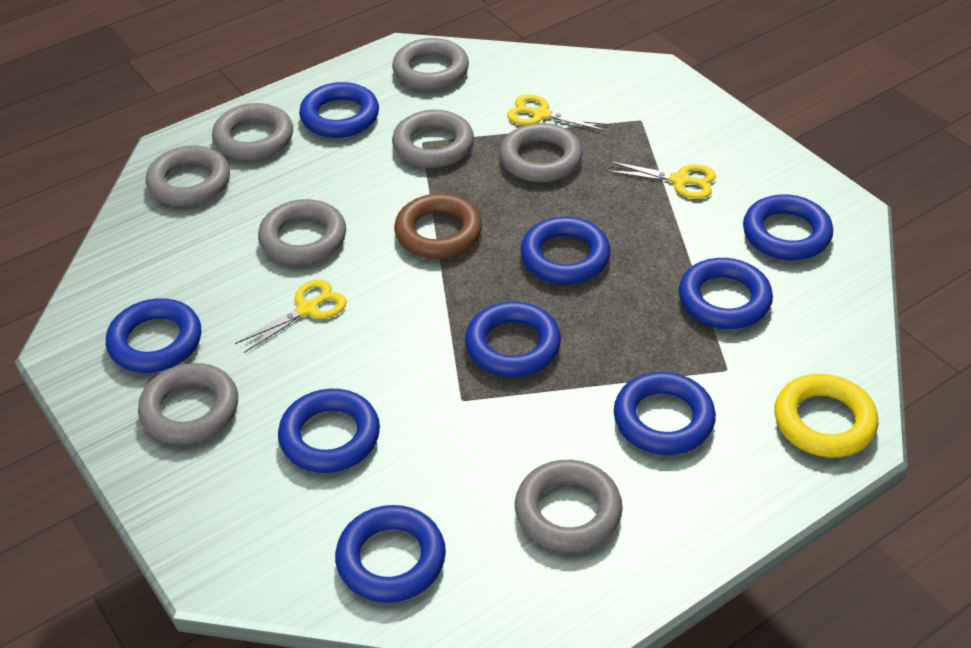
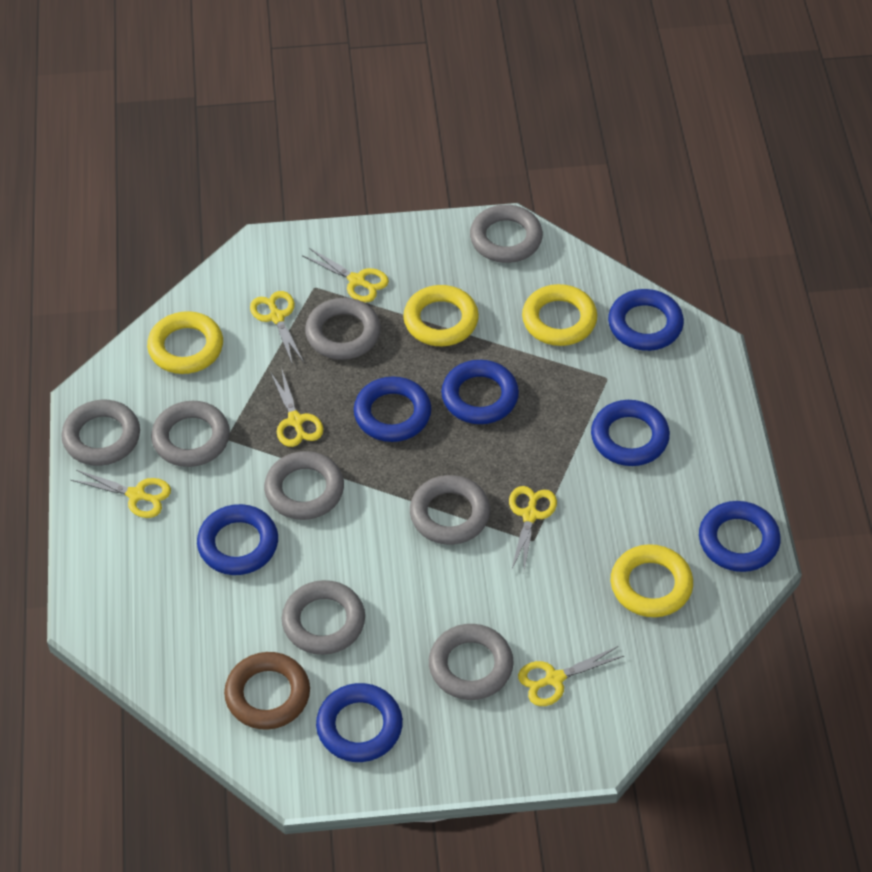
blue ring: 9 -> 7
yellow ring: 1 -> 4
yellow scissors: 3 -> 6

